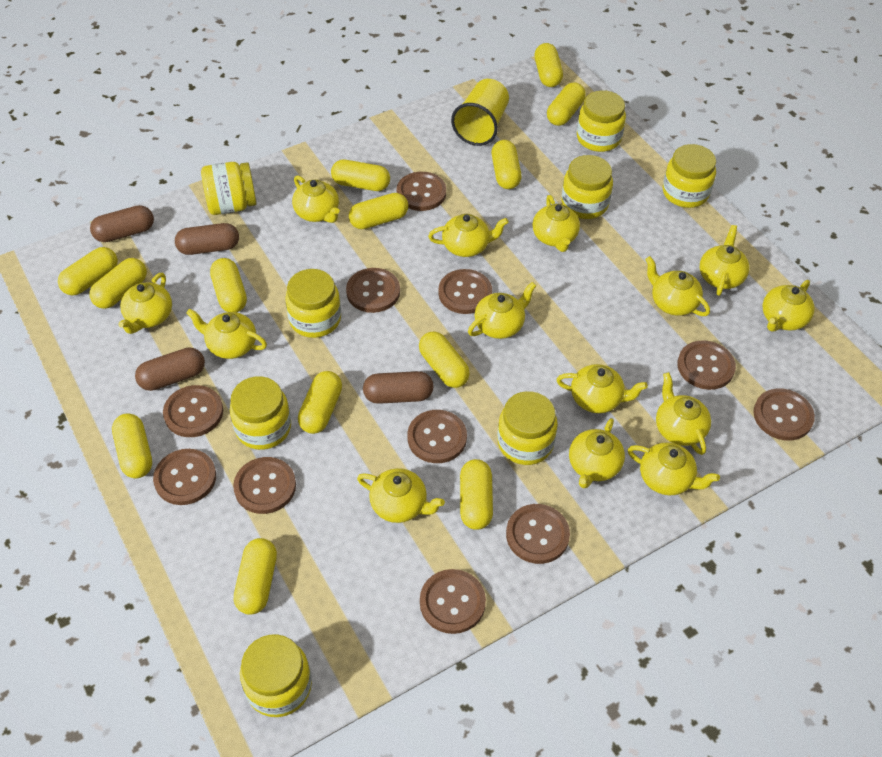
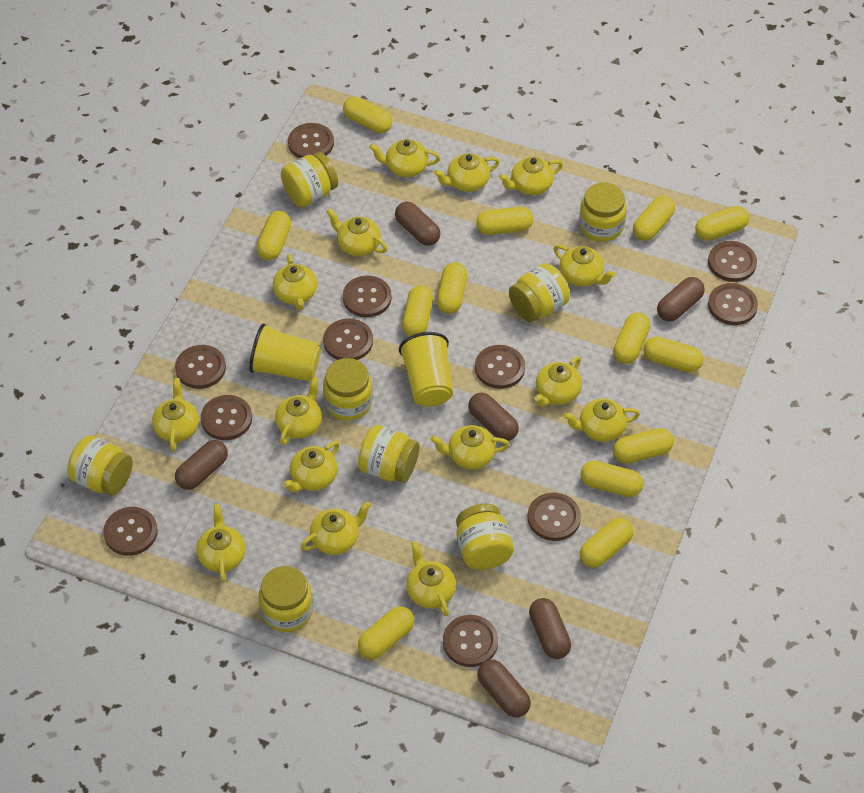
brown capsule: 4 -> 6
yellow cup: 1 -> 2
yellow teapot: 14 -> 15

